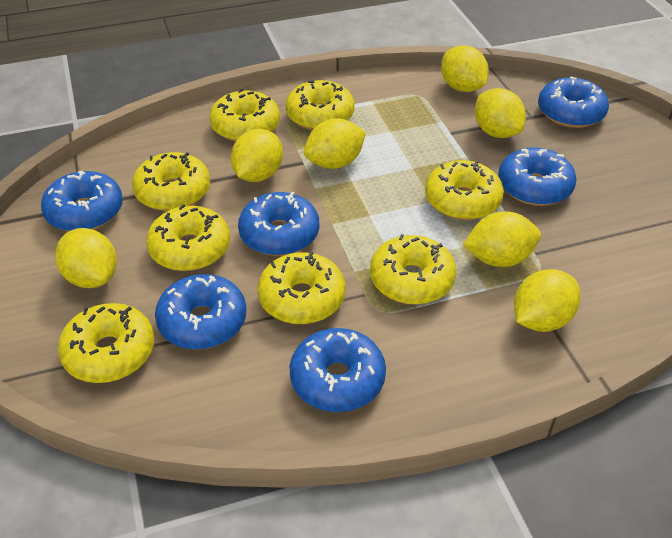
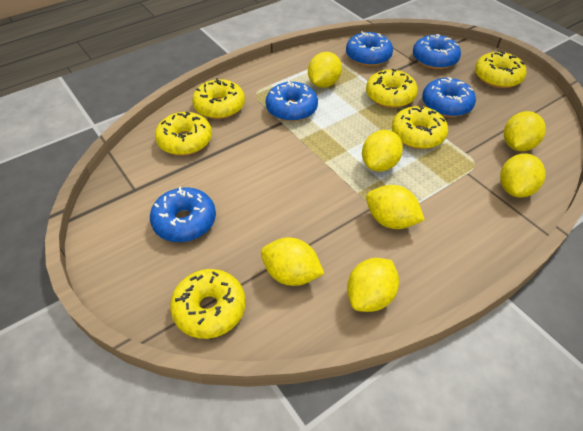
blue donut: 6 -> 5
yellow donut: 8 -> 6

